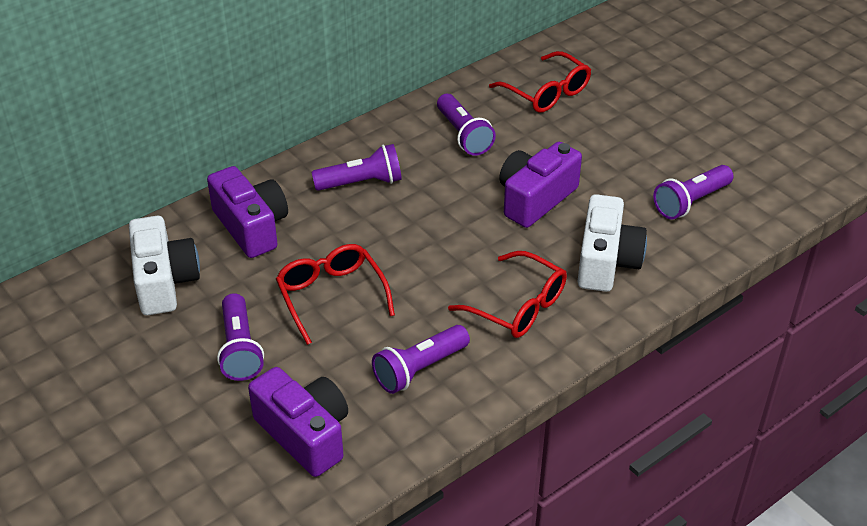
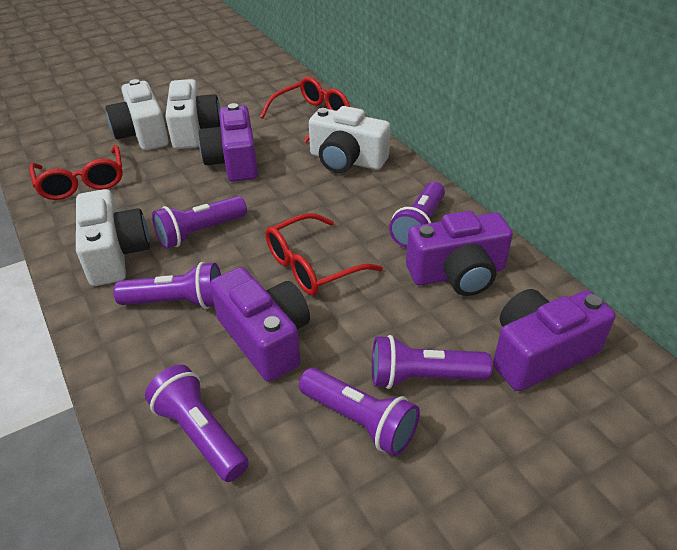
purple camera: 3 -> 4
purple flashlight: 5 -> 6
white camera: 2 -> 4

